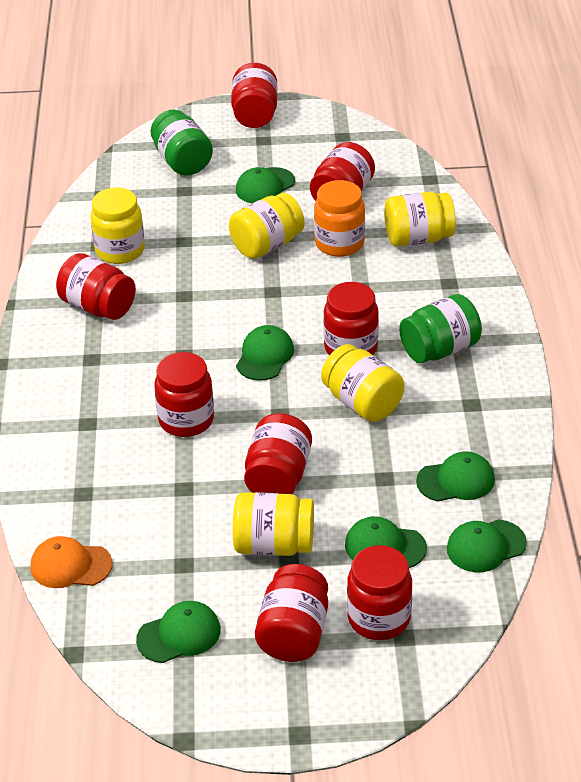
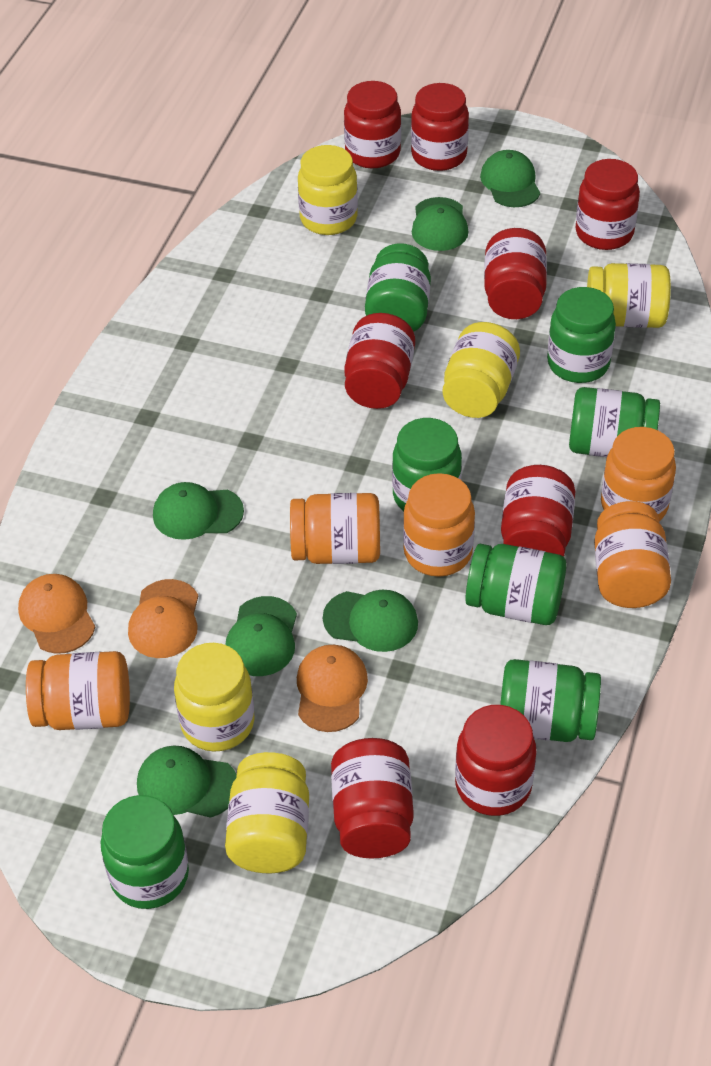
green jar: 2 -> 7
orange cap: 1 -> 3
orange jar: 1 -> 5

